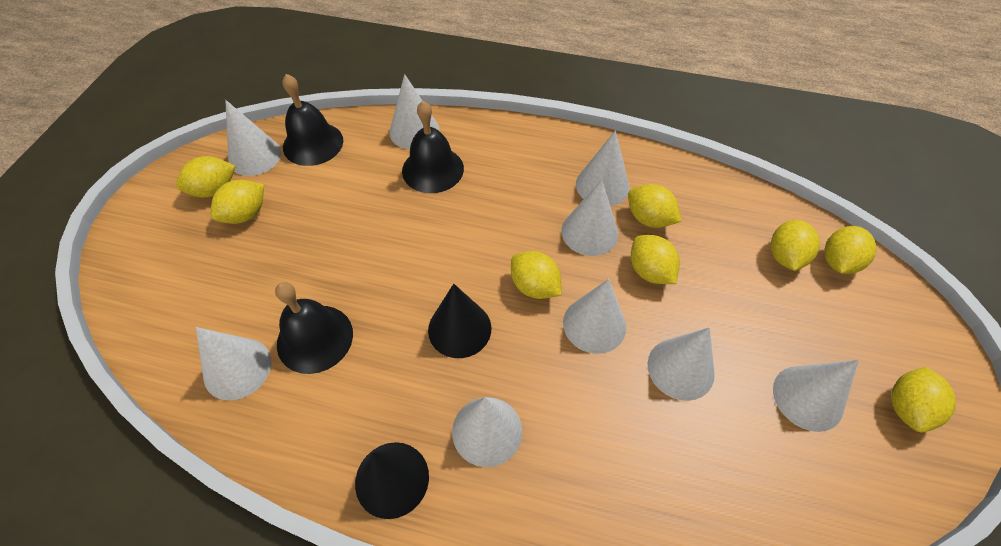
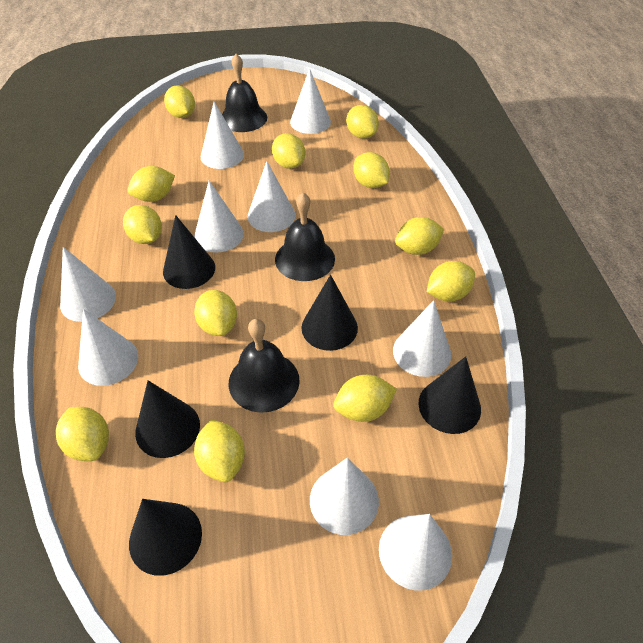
black cone: 2 -> 5
yellow lemon: 8 -> 12

